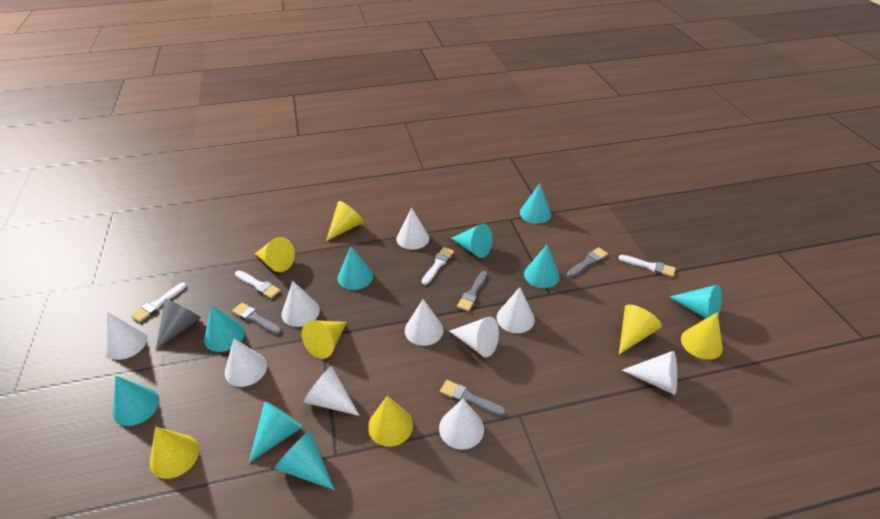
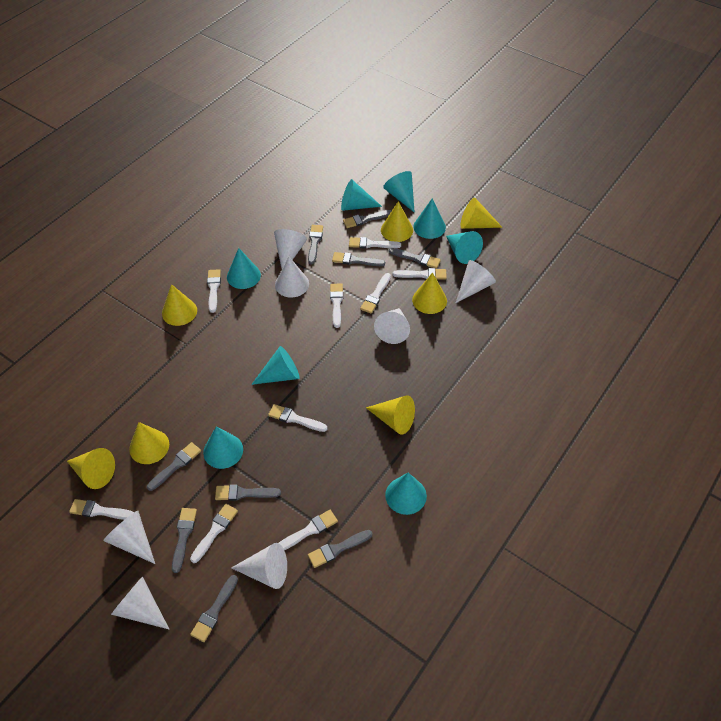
grey brush: 4 -> 9
grey cone: 1 -> 0
turquoise cone: 9 -> 8
white brush: 4 -> 9
white cone: 10 -> 7

